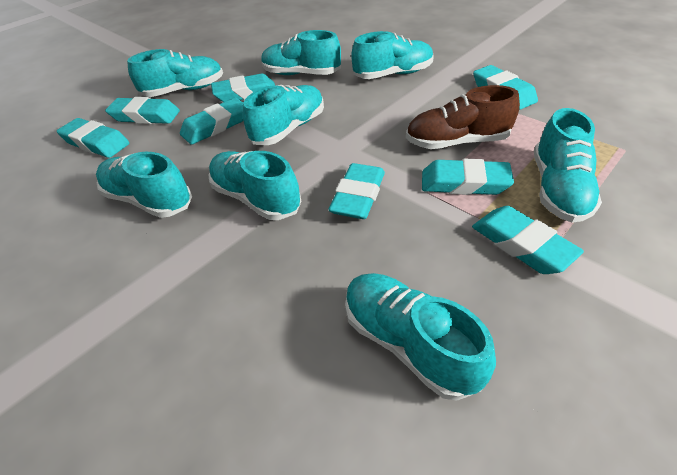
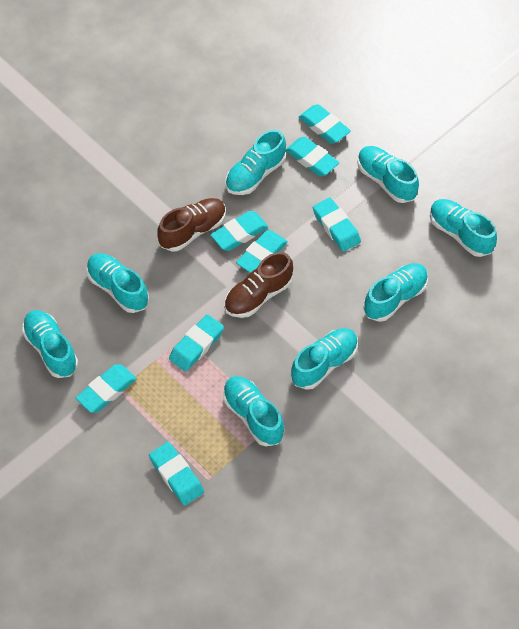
brown shoe: 1 -> 2

